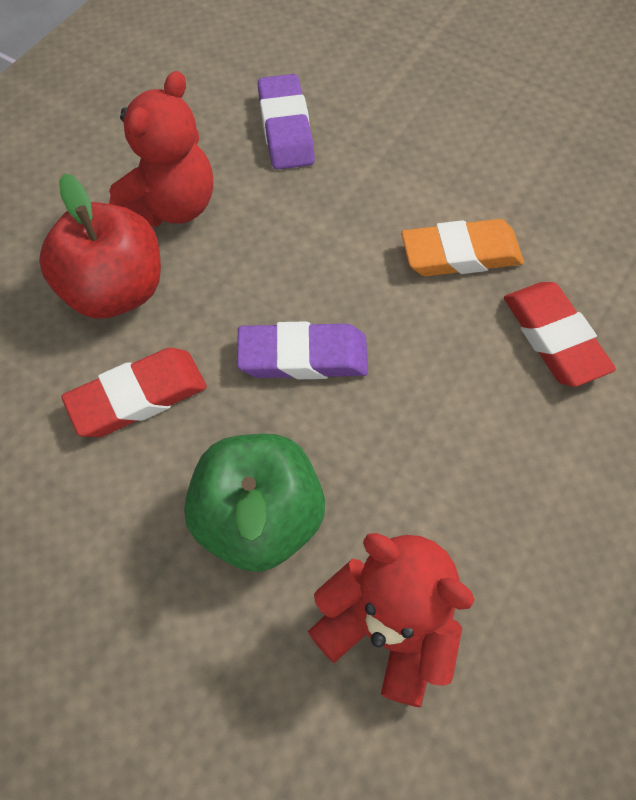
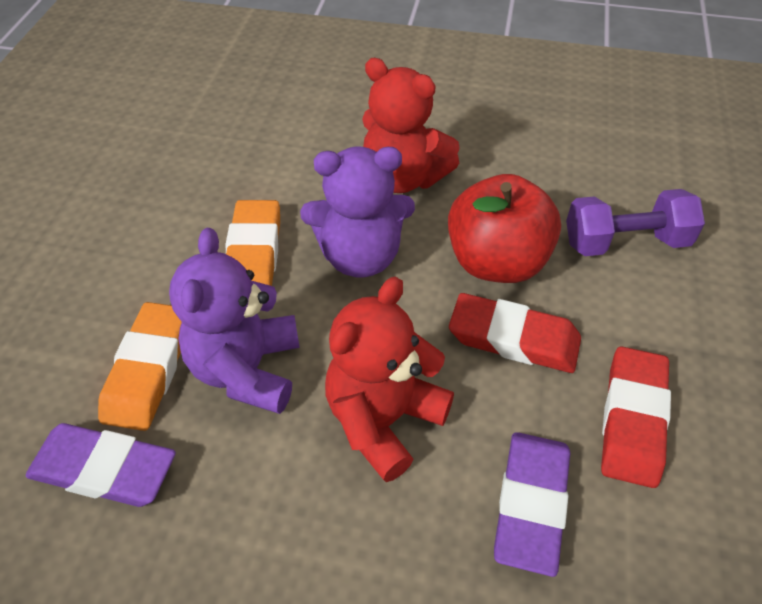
green apple: 1 -> 0
orange eraser: 1 -> 2
purple dumbbell: 0 -> 1
purple teddy bear: 0 -> 2

